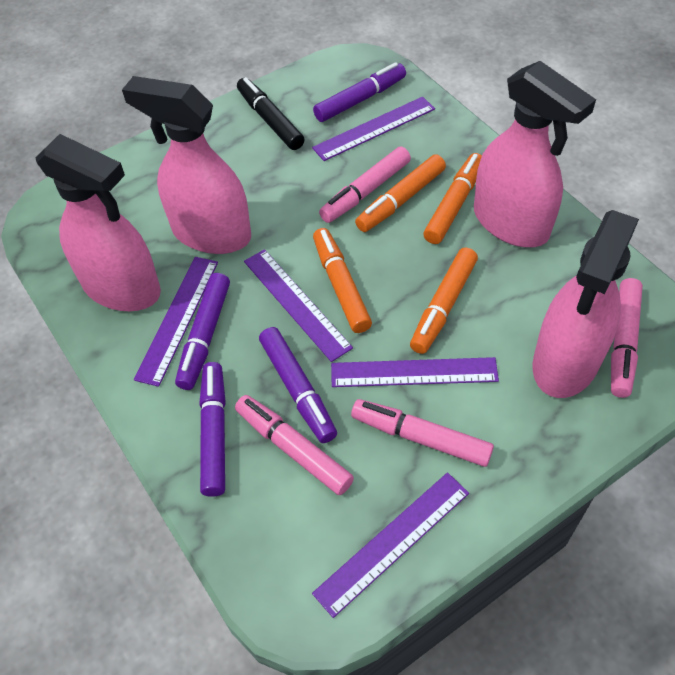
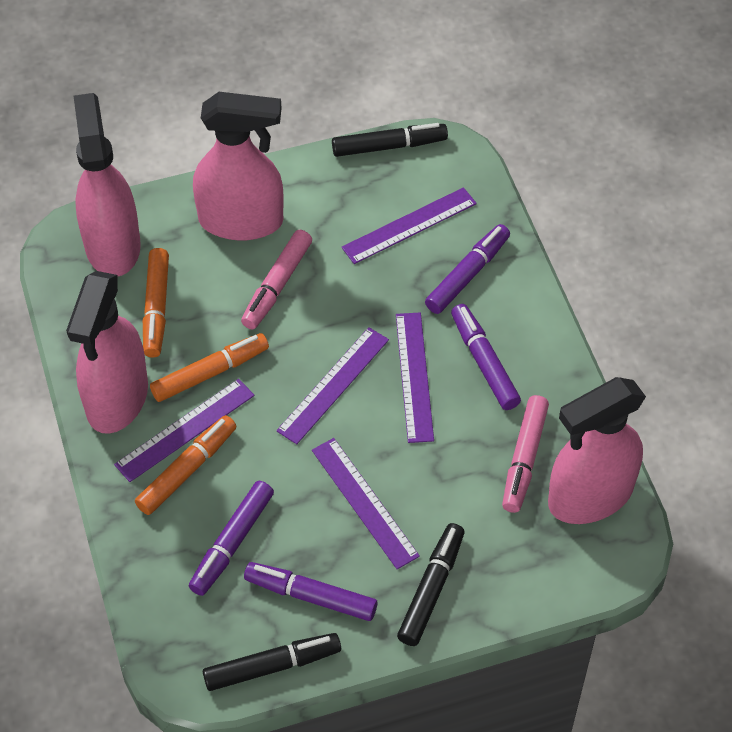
black marker: 1 -> 3
orange marker: 4 -> 3
pink marker: 4 -> 2

